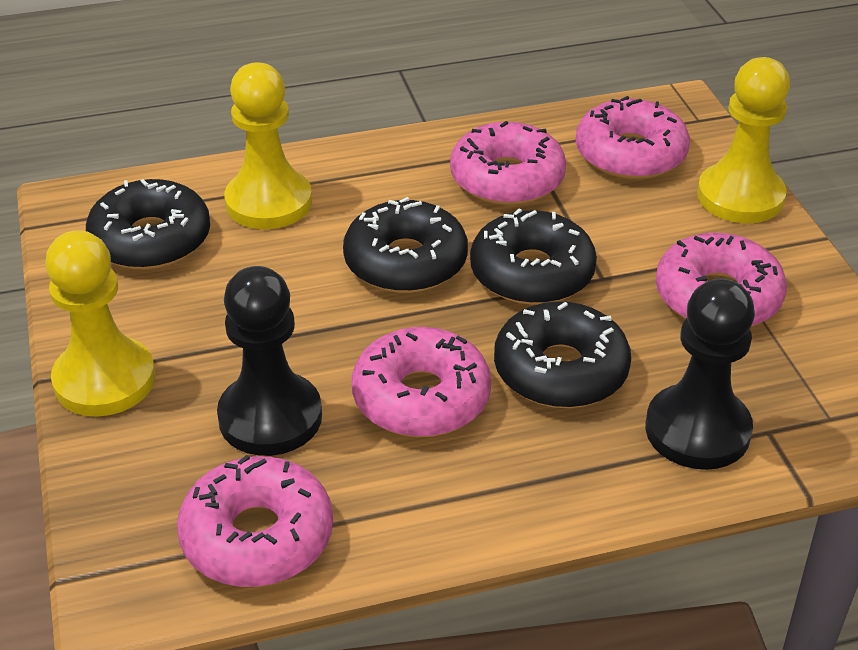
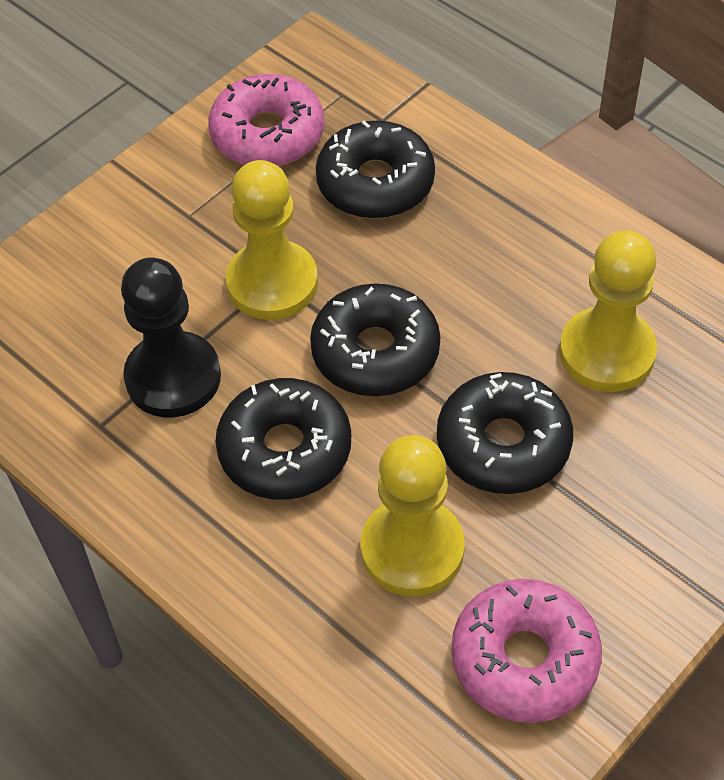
black pawn: 2 -> 1
pink donut: 5 -> 2

